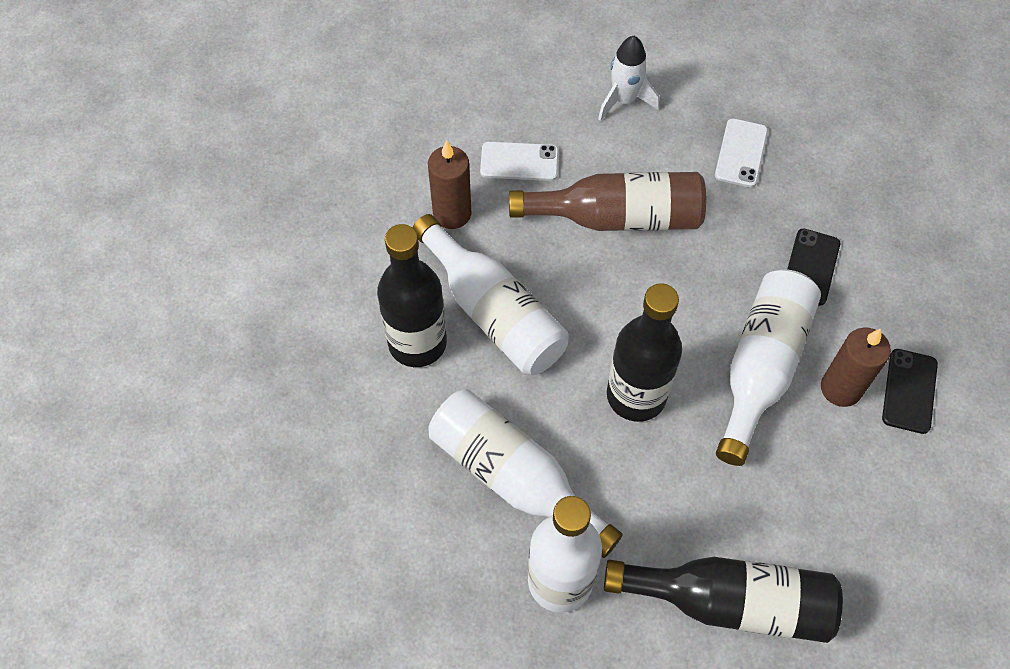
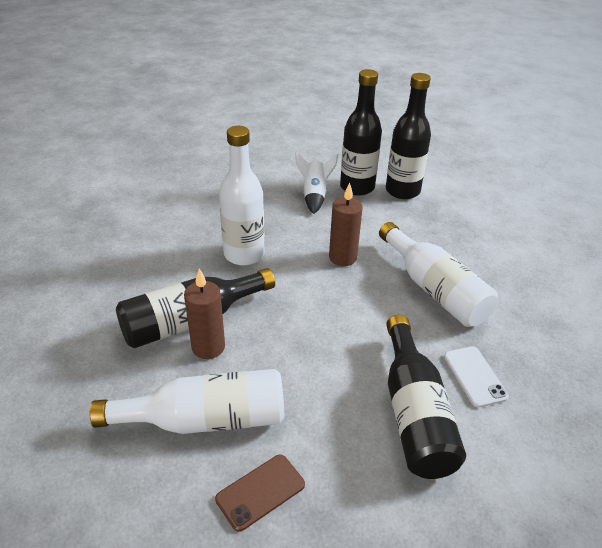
black bottle: 3 -> 4
black phone: 2 -> 0
brown bottle: 1 -> 0
brown phone: 0 -> 1
white bottle: 4 -> 3
white phone: 2 -> 1

